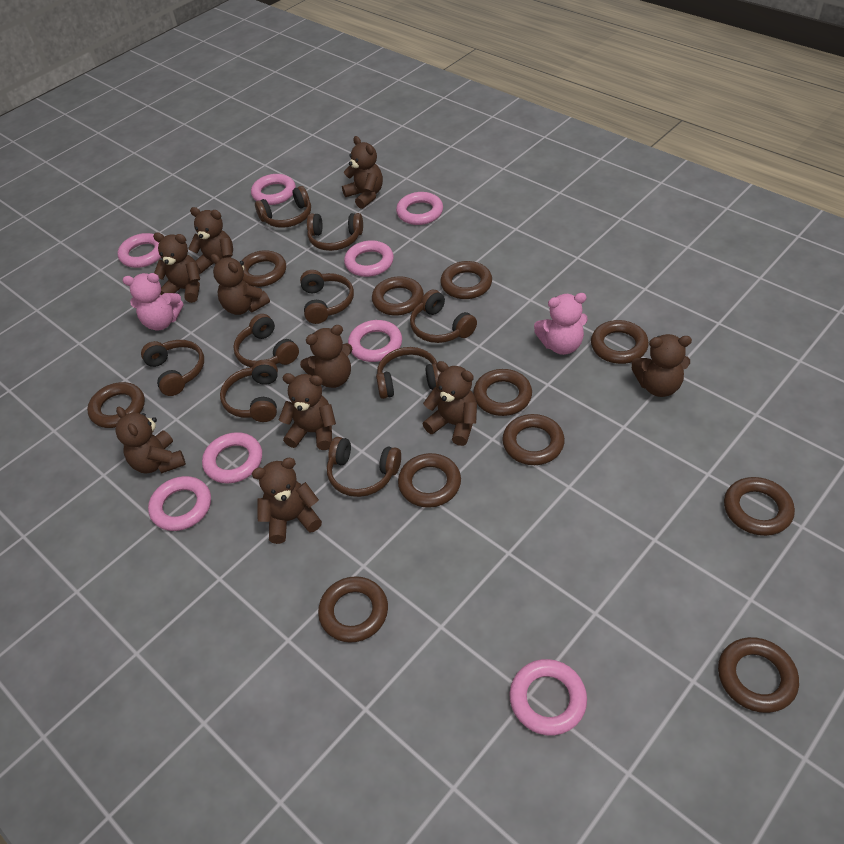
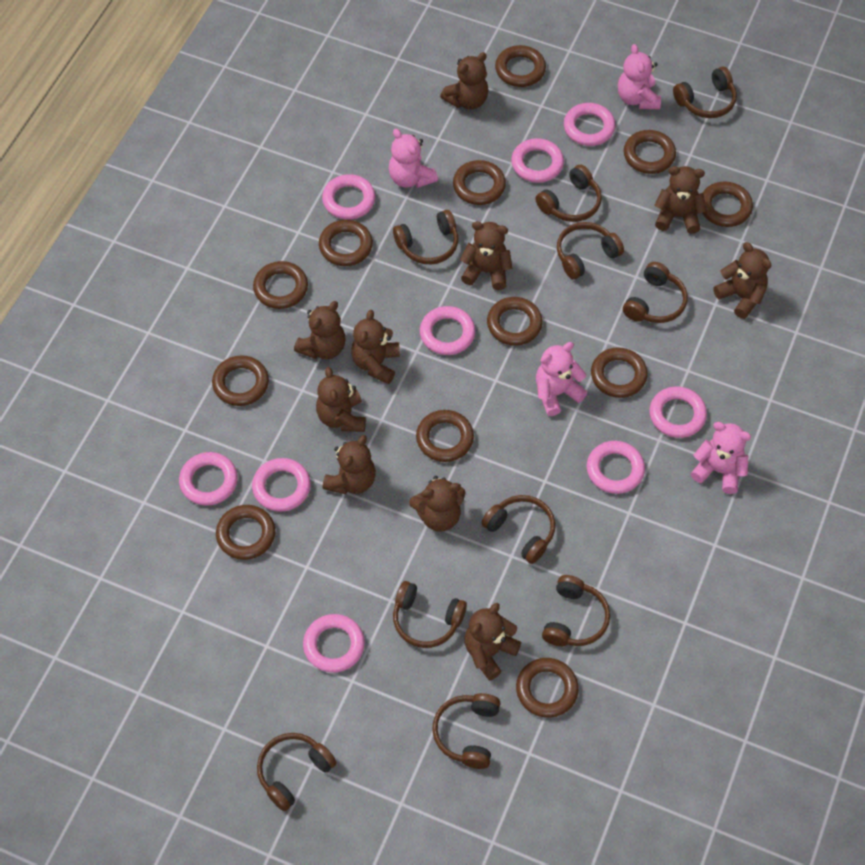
brown headphones: 9 -> 10
brown ring: 11 -> 12
pink ring: 8 -> 9
pink teddy bear: 2 -> 4

